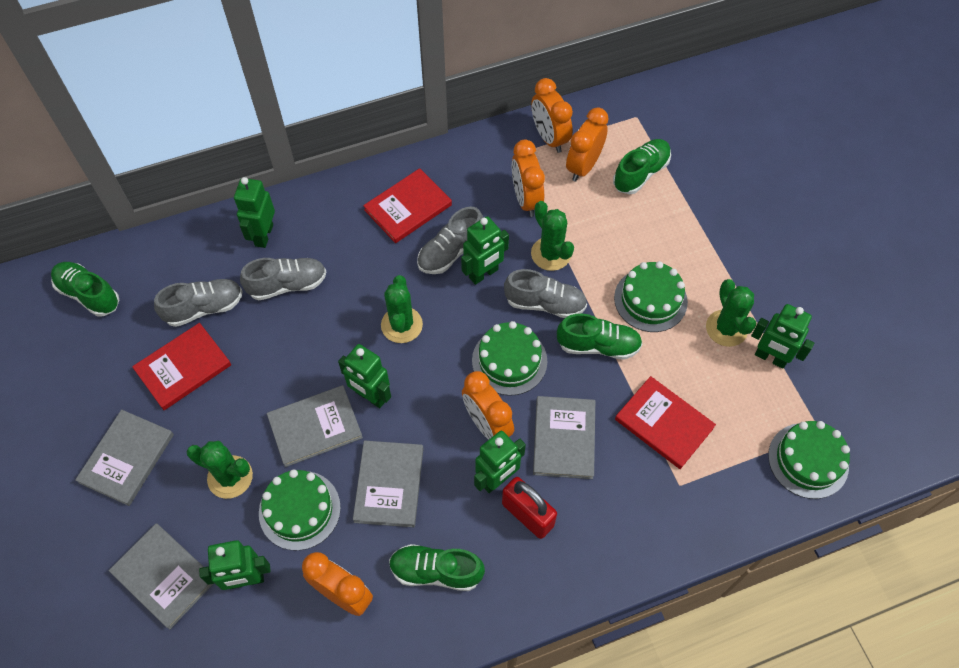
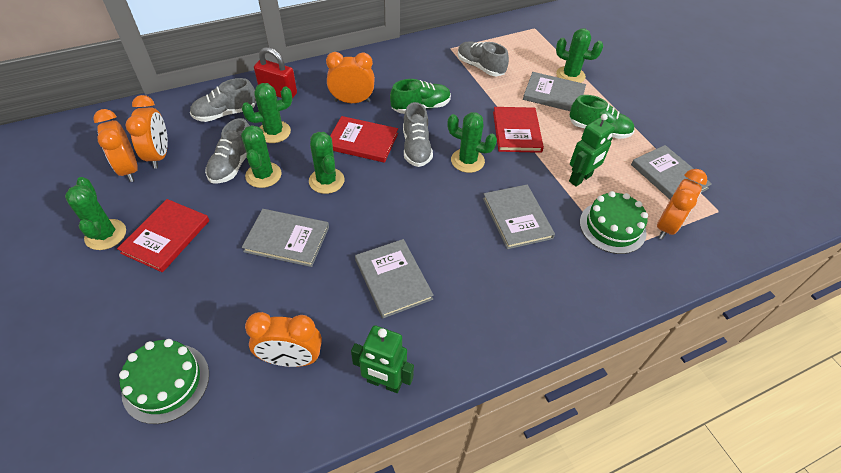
green cactus: 4 -> 6
green cake: 4 -> 2
green robot: 6 -> 2
green shoe: 4 -> 2

